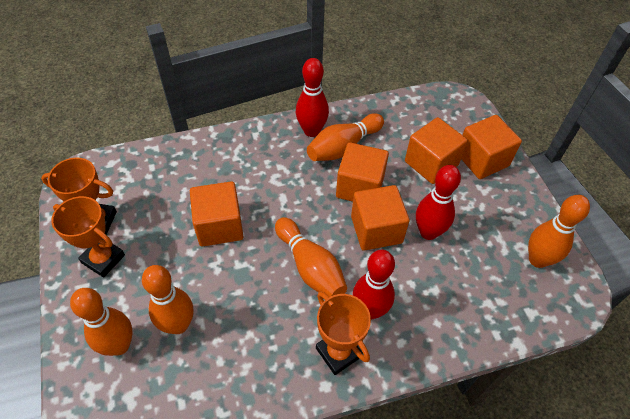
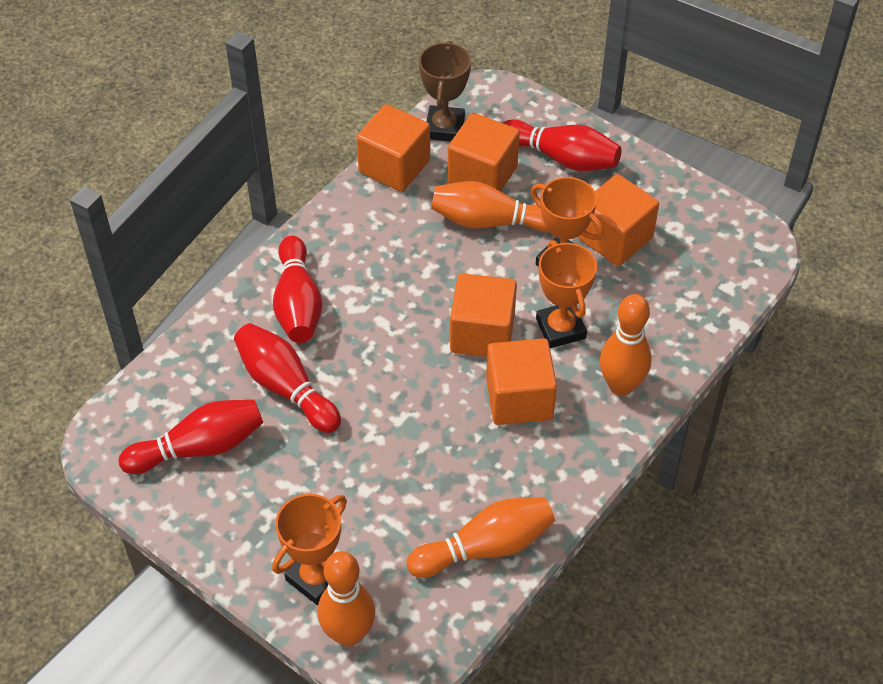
brown trophy: 0 -> 1
orange bowling pin: 5 -> 4
red bowling pin: 3 -> 4

